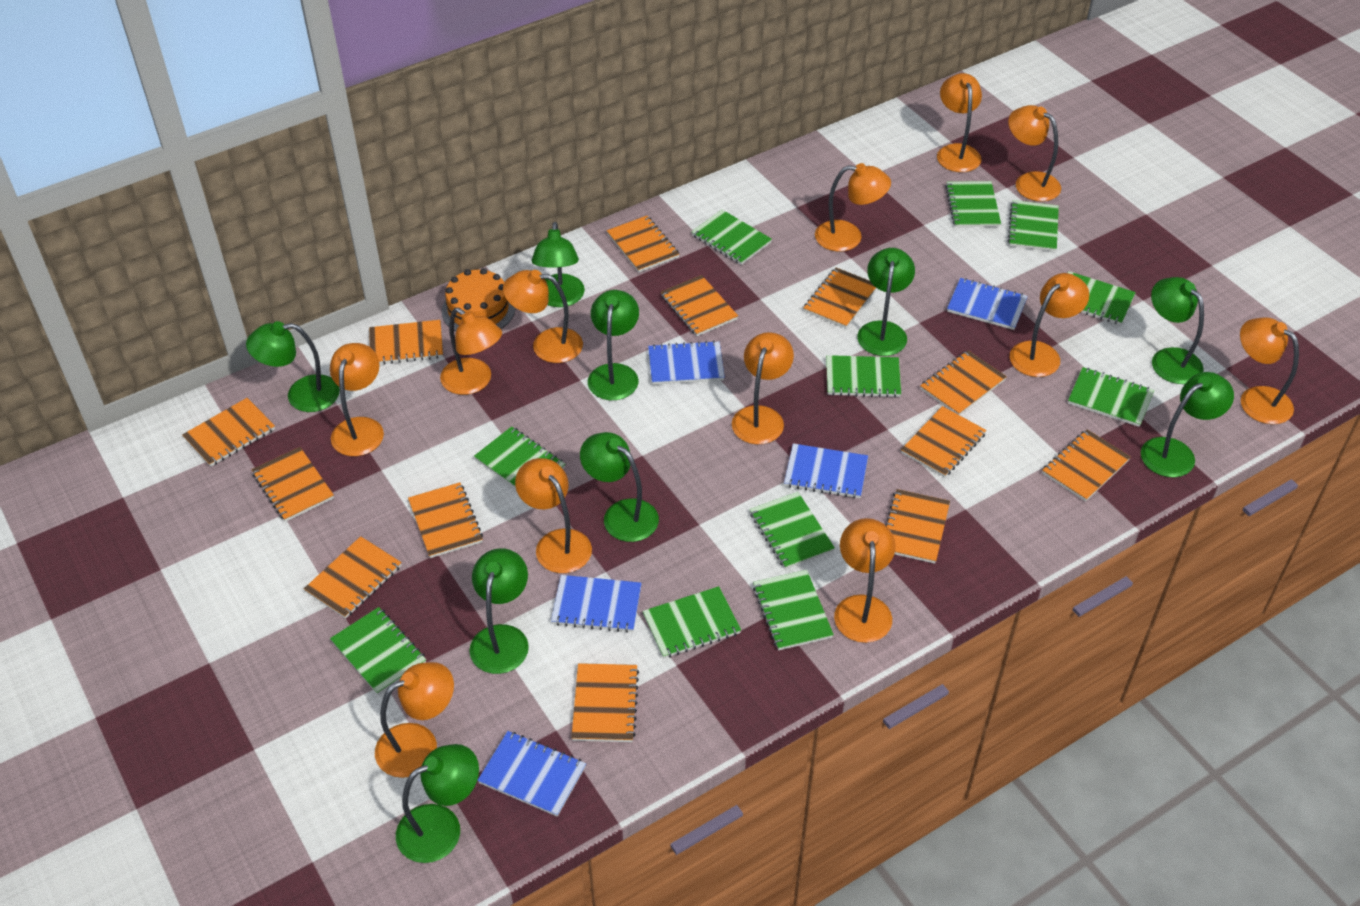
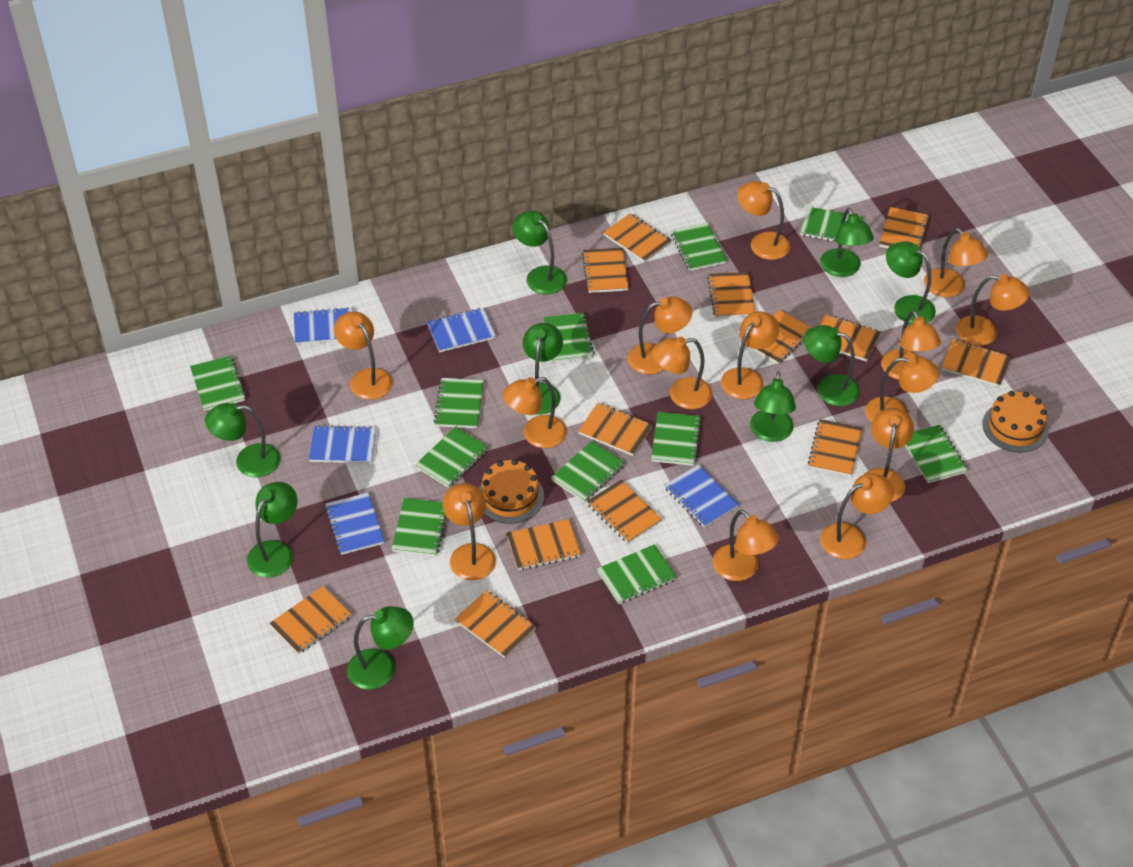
orange cake: 1 -> 2
orange lamp: 12 -> 14

